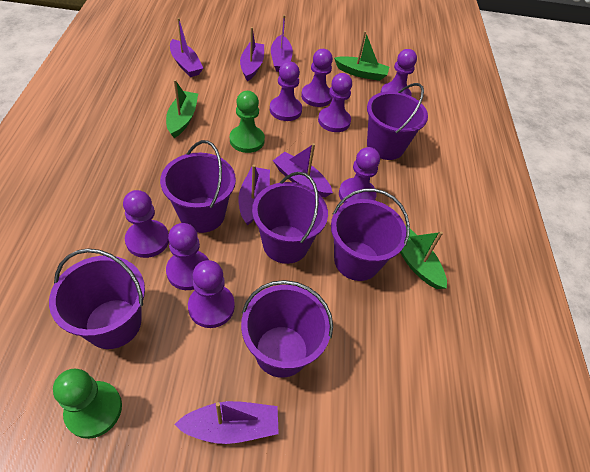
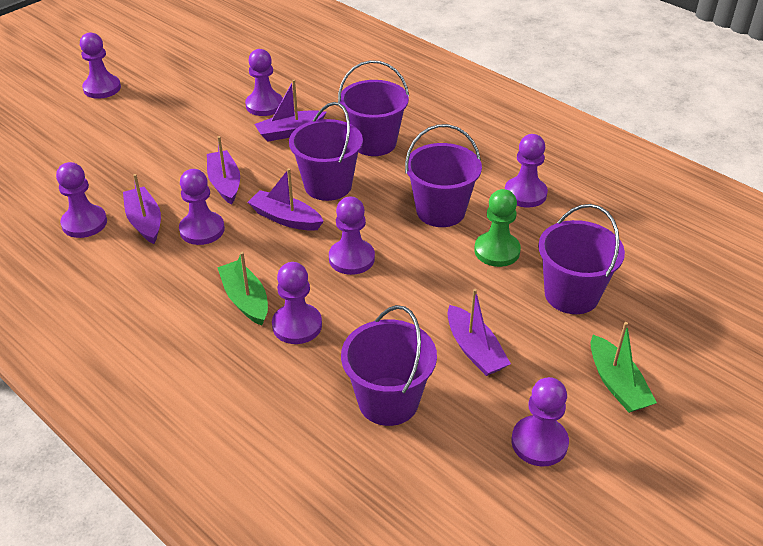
green boat: 3 -> 2
green pawn: 2 -> 1
purple boat: 6 -> 5
purple bucket: 6 -> 5

